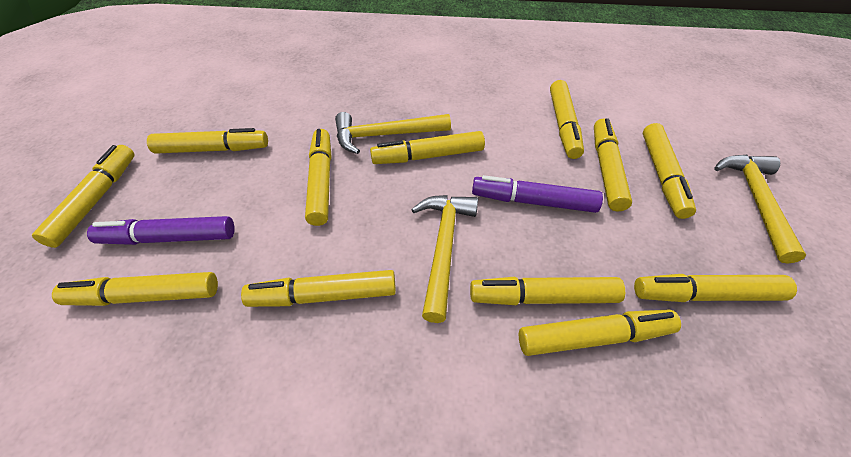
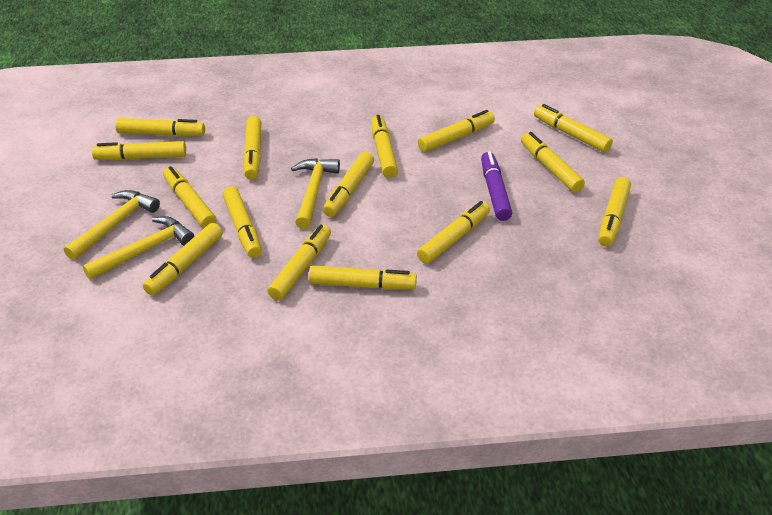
purple marker: 2 -> 1
yellow marker: 12 -> 15

